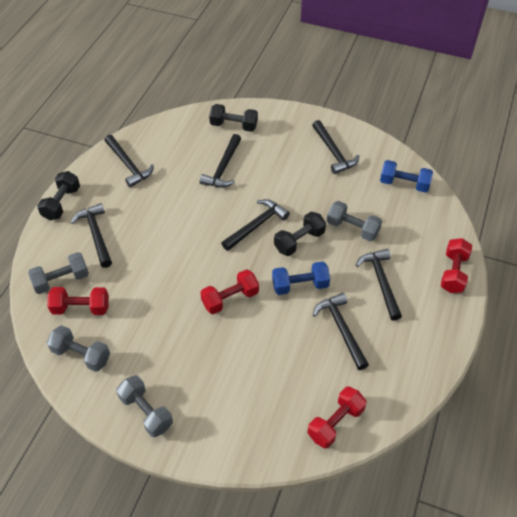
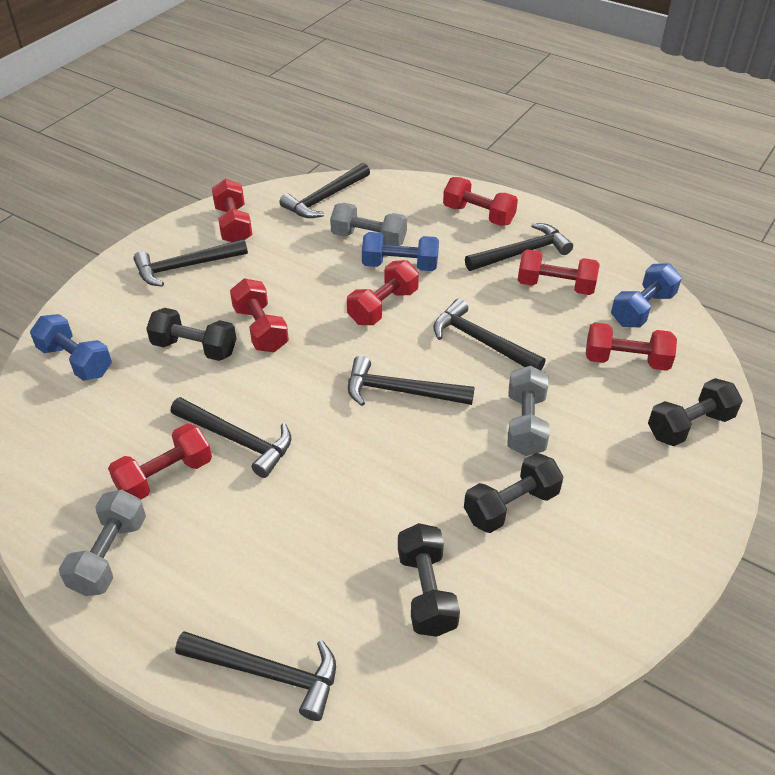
black dumbbell: 3 -> 4
blue dumbbell: 2 -> 3
grey dumbbell: 4 -> 3
red dumbbell: 4 -> 7

